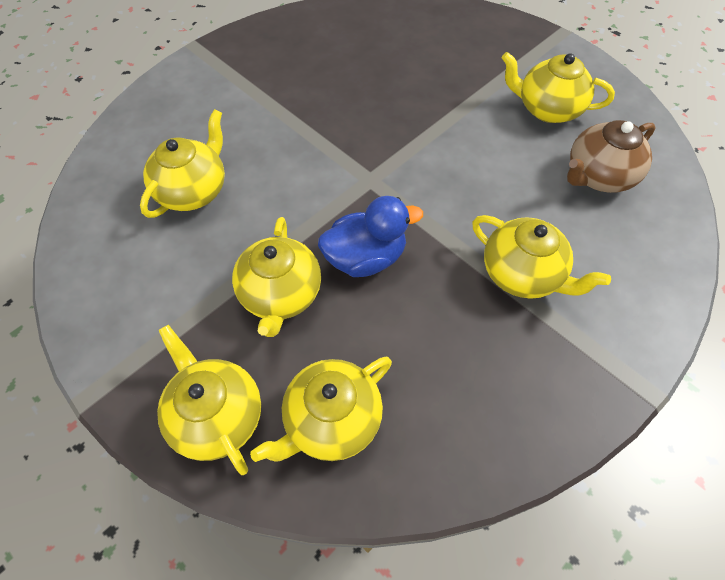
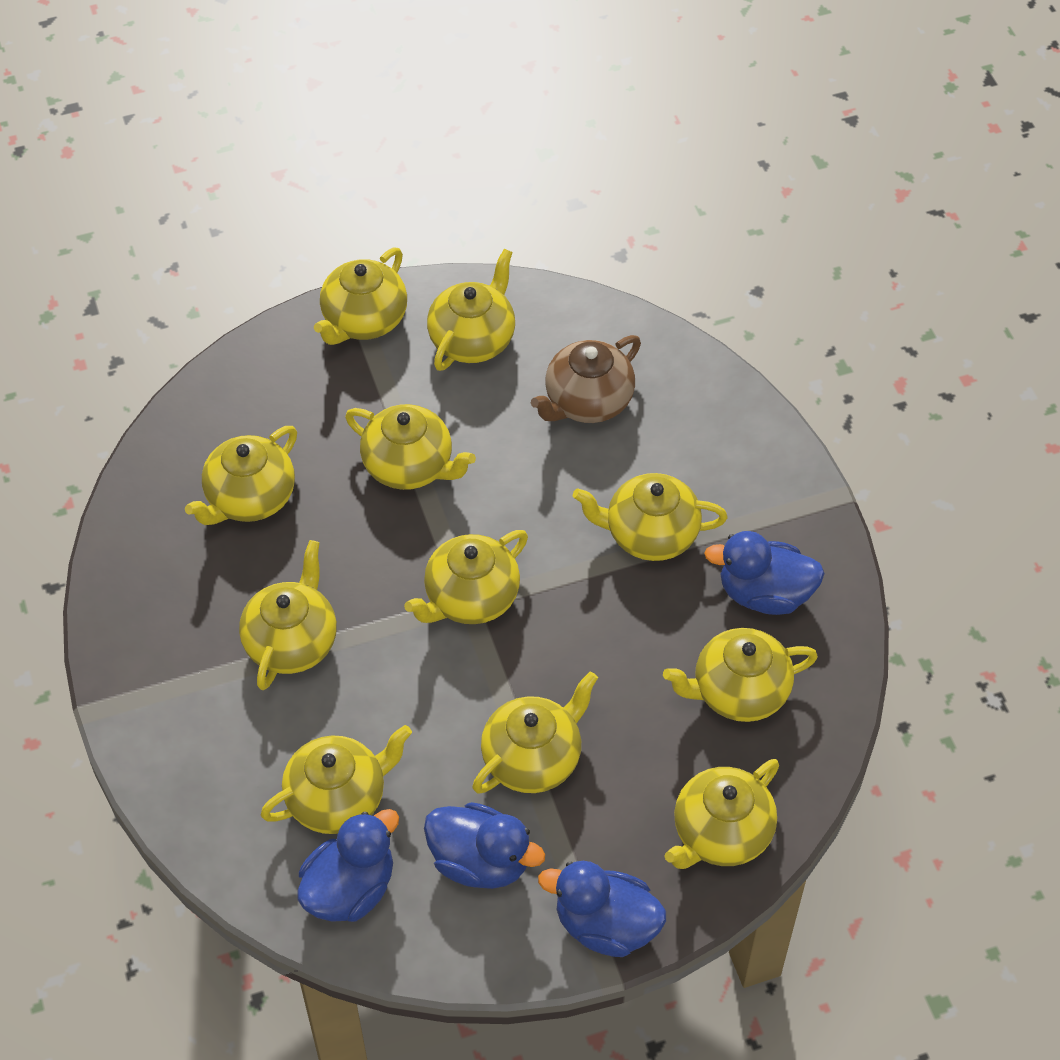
blue duck: 1 -> 4
yellow teapot: 6 -> 11

